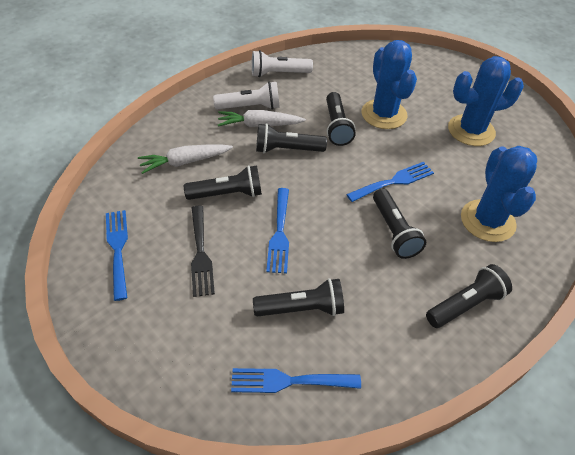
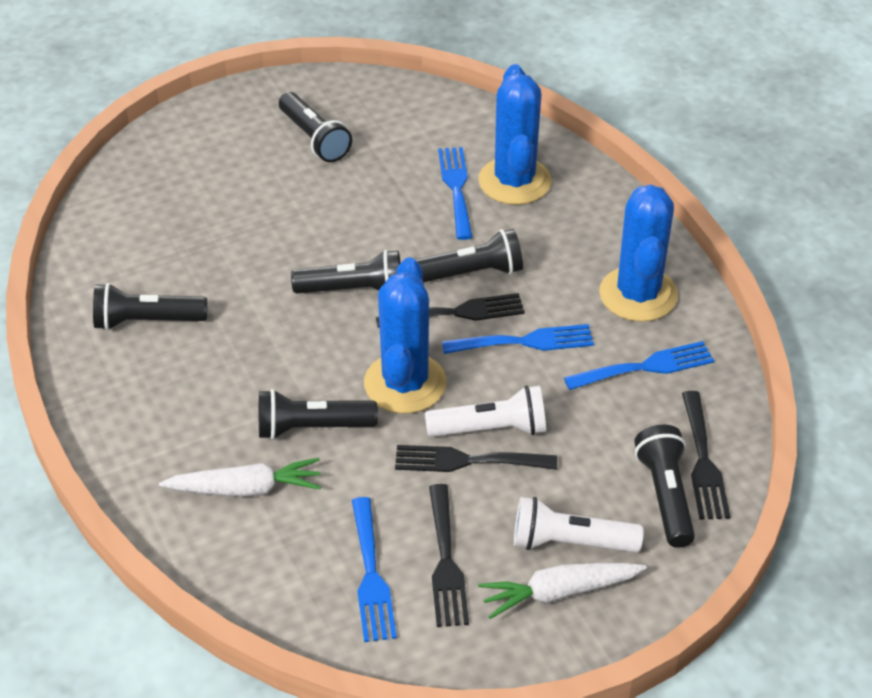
black fork: 1 -> 4

